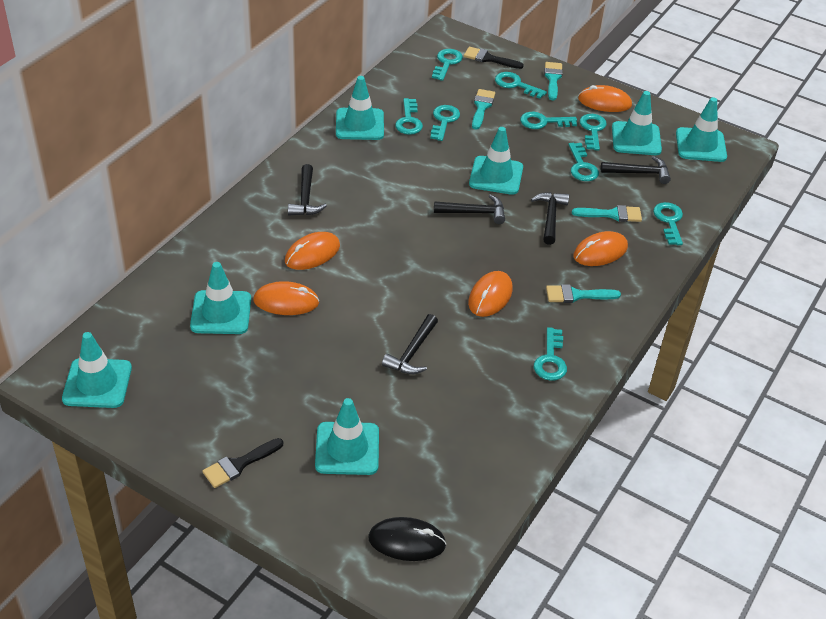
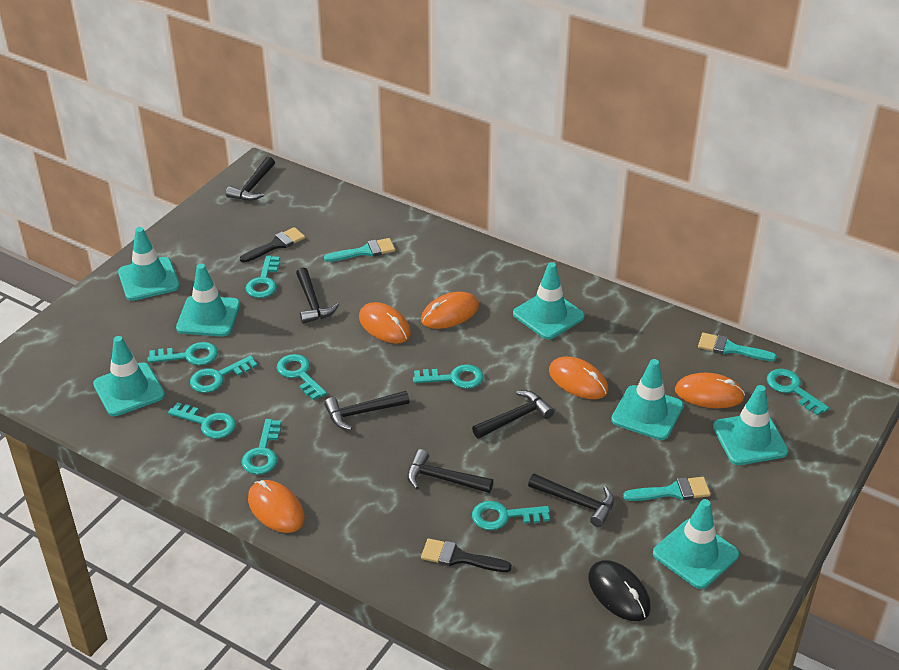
black hammer: 5 -> 6
turquoise brush: 4 -> 3

